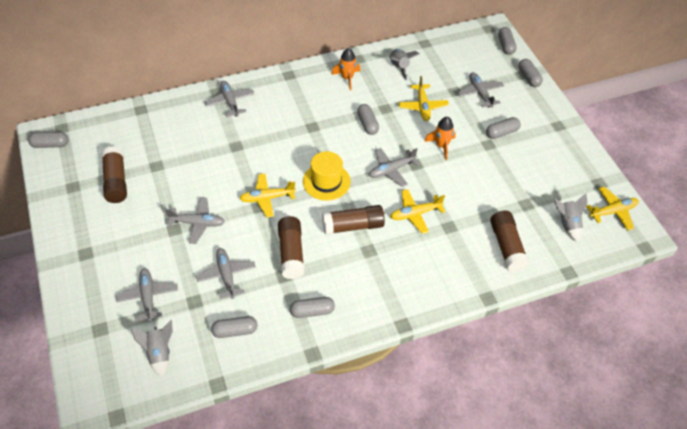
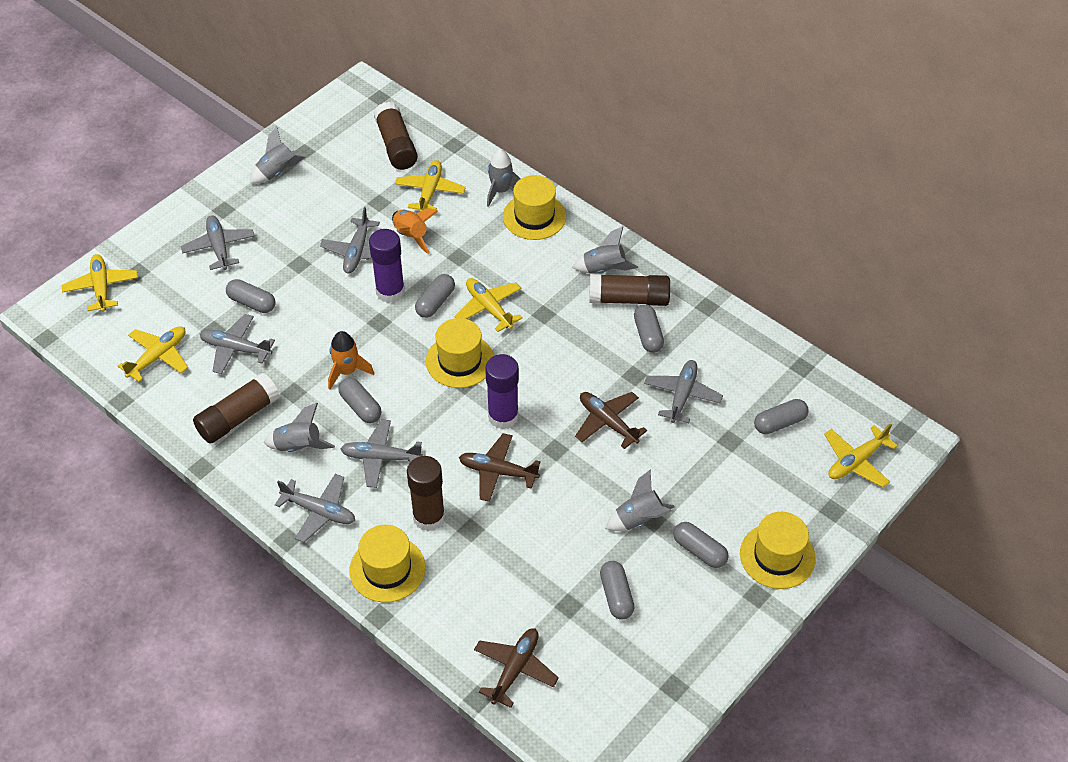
brown plane: 0 -> 3
grey rocket: 3 -> 5
purple glue stick: 0 -> 2
yellow hat: 1 -> 4
yellow plane: 4 -> 5

